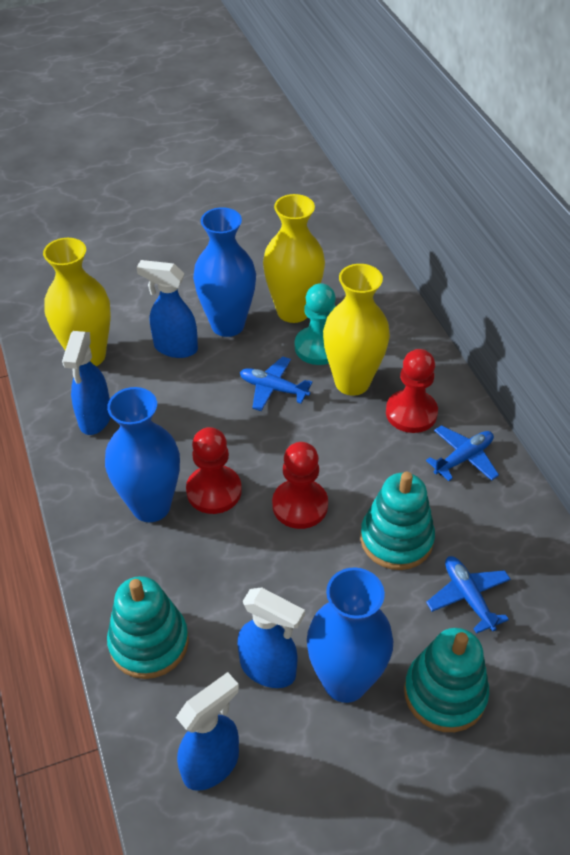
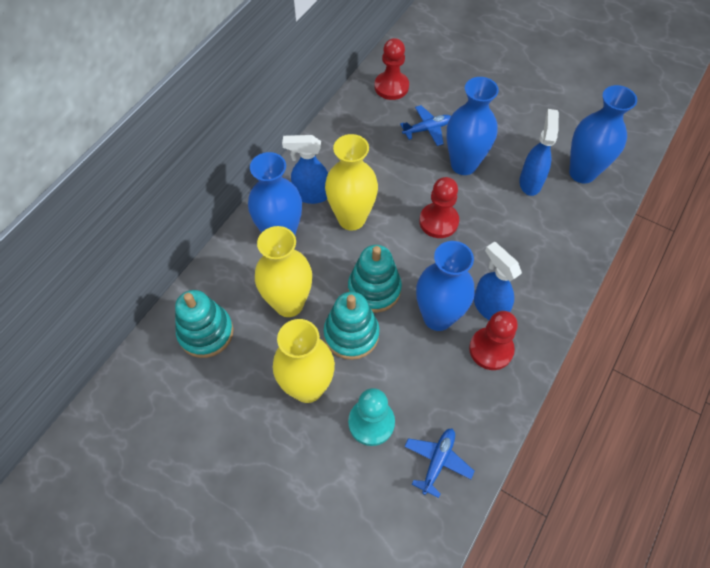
blue plane: 3 -> 2
blue spray bottle: 4 -> 3
blue vase: 3 -> 4

